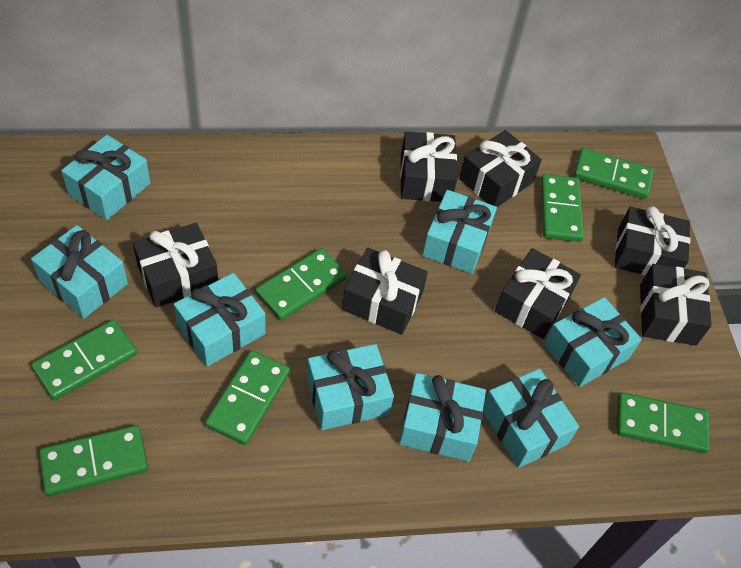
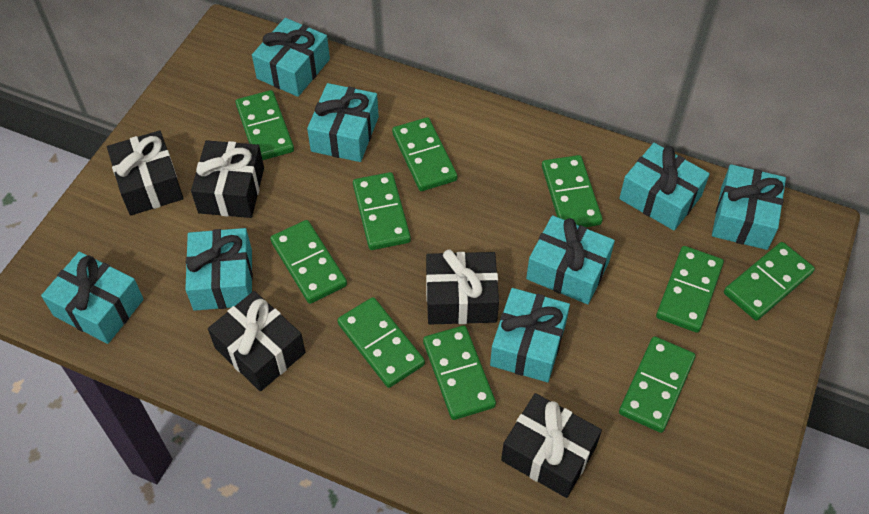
black gift: 7 -> 5
green domino: 7 -> 10

